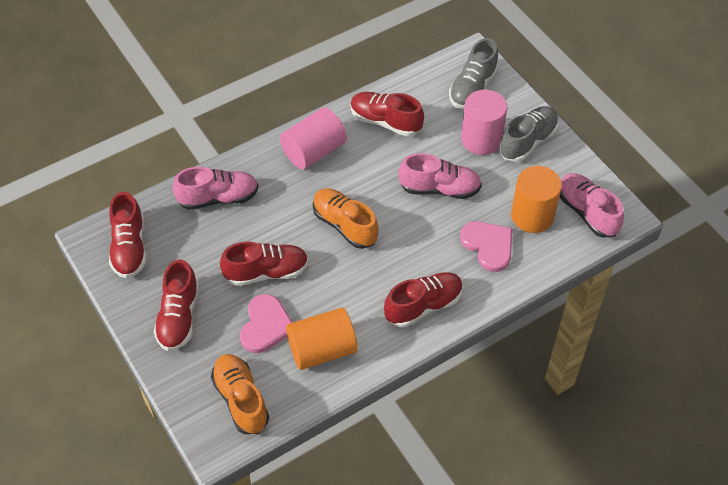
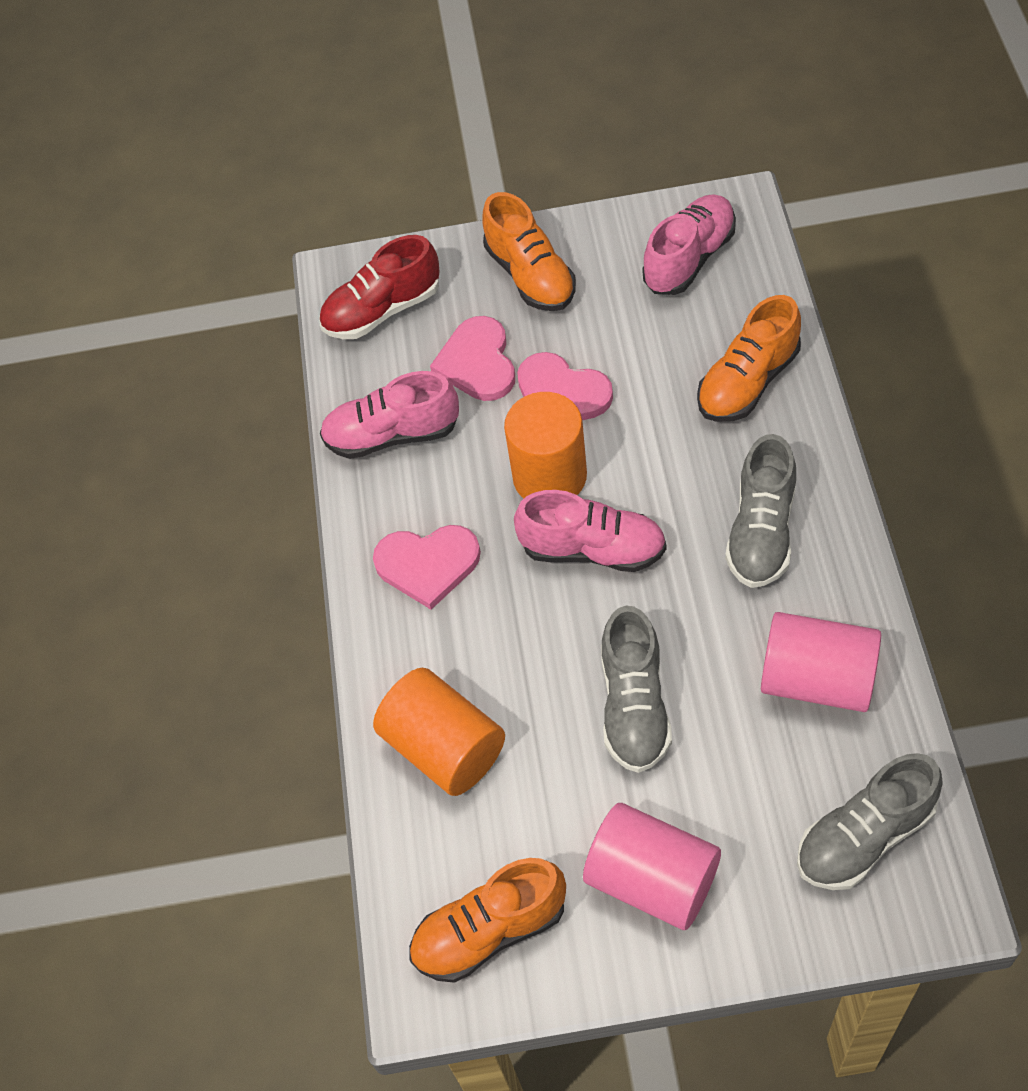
grey shoe: 2 -> 3
orange shoe: 2 -> 3
pink heart: 2 -> 3
red shoe: 5 -> 1

